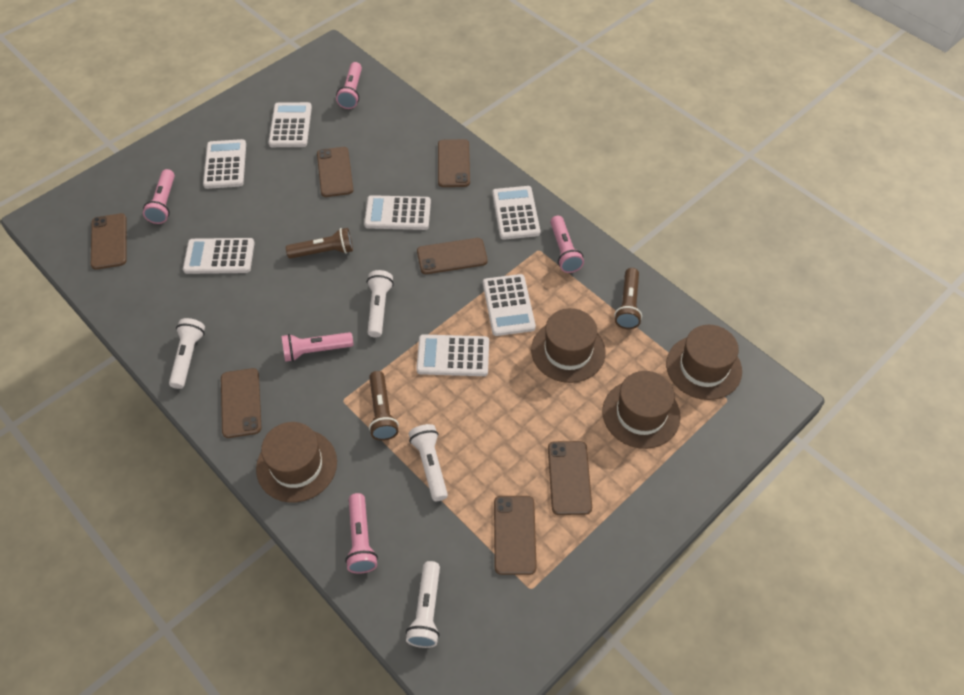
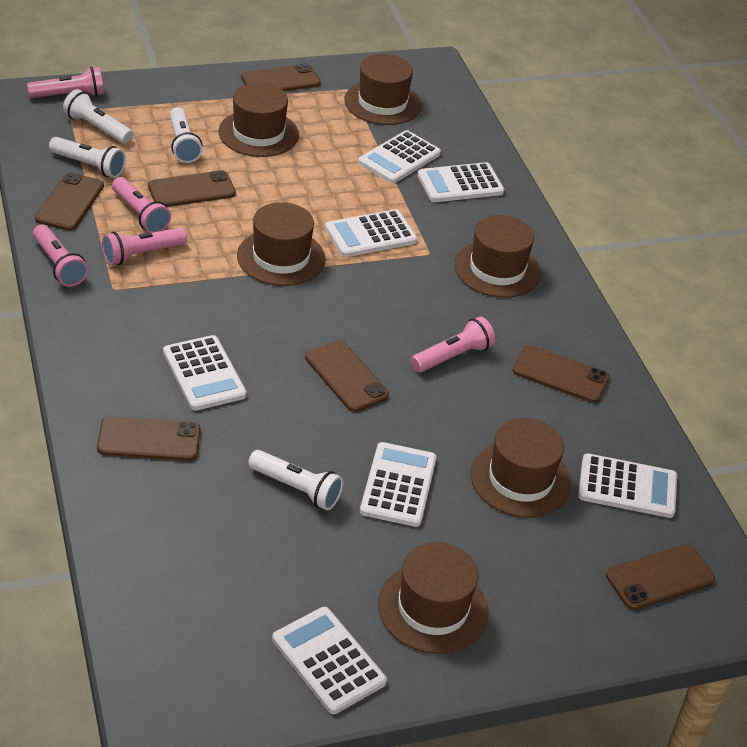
brown flashlight: 3 -> 0
brown hat: 4 -> 6

